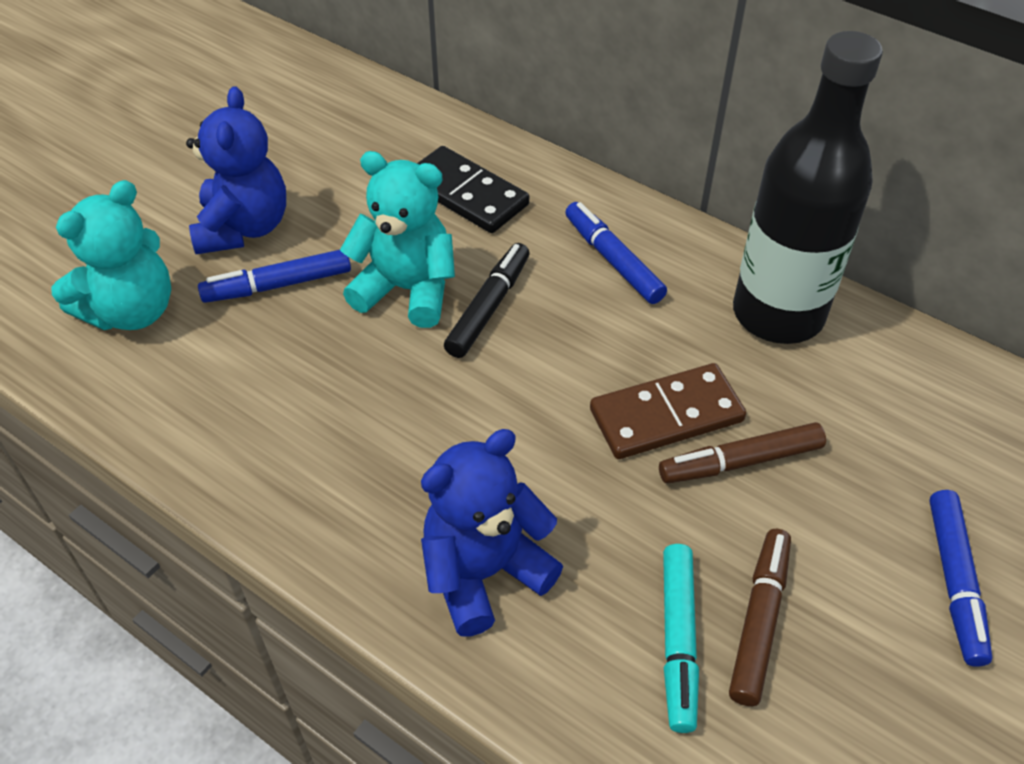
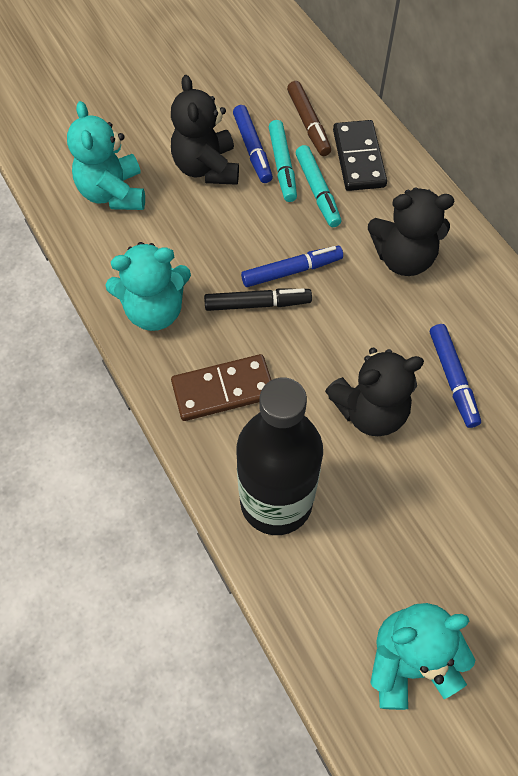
black teddy bear: 0 -> 3
blue teddy bear: 2 -> 0
brown marker: 2 -> 1
turquoise marker: 1 -> 2
turquoise teddy bear: 2 -> 3

